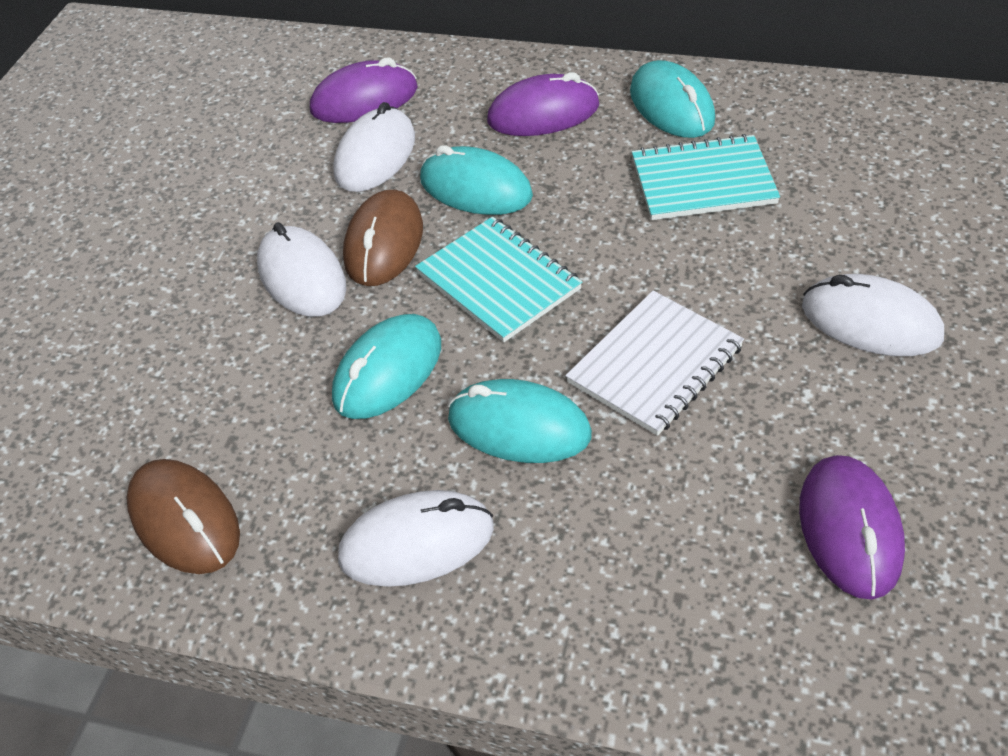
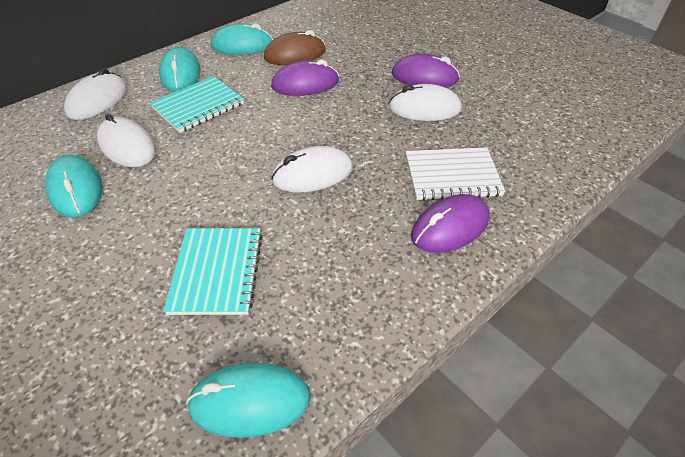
brown mouse: 2 -> 1

